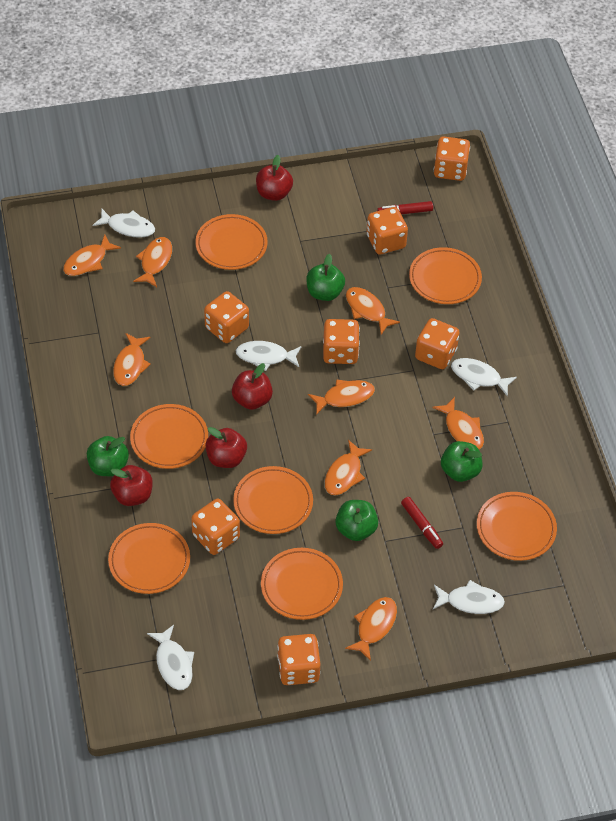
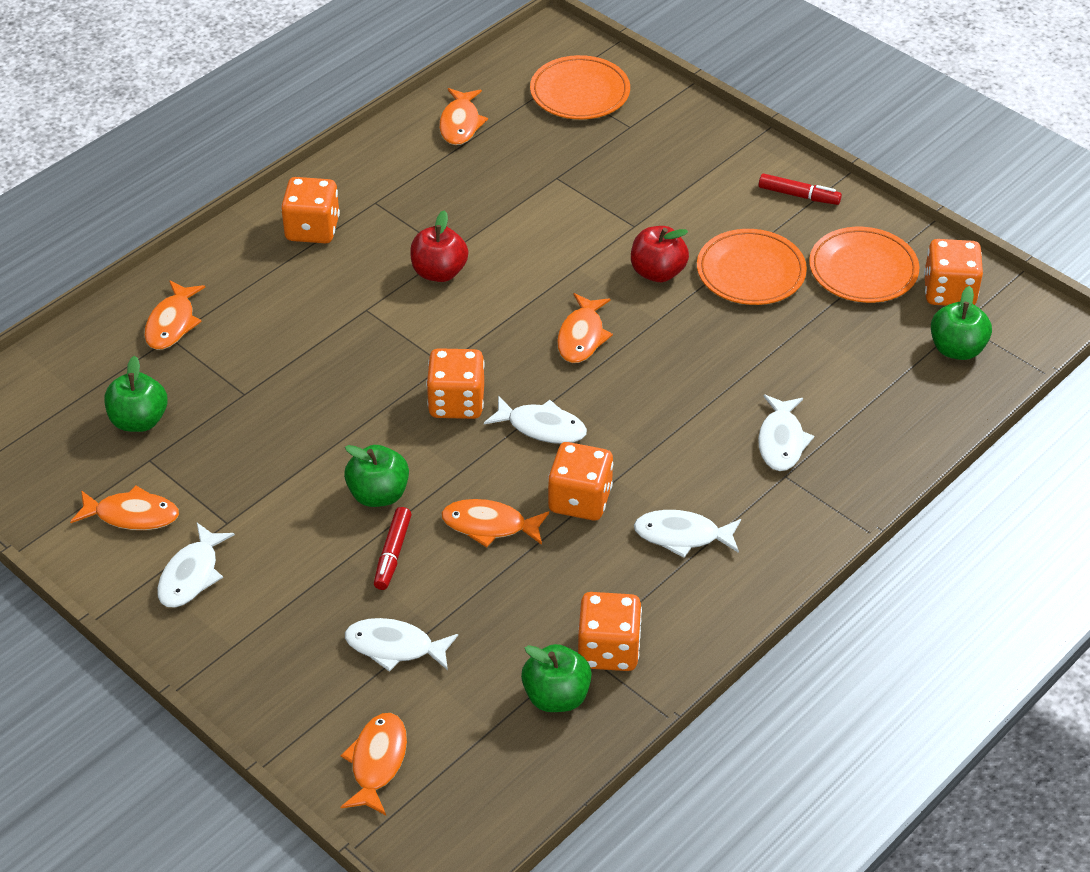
orange dice: 7 -> 5
orange fish: 8 -> 6
orange plate: 7 -> 3
red apple: 4 -> 2

